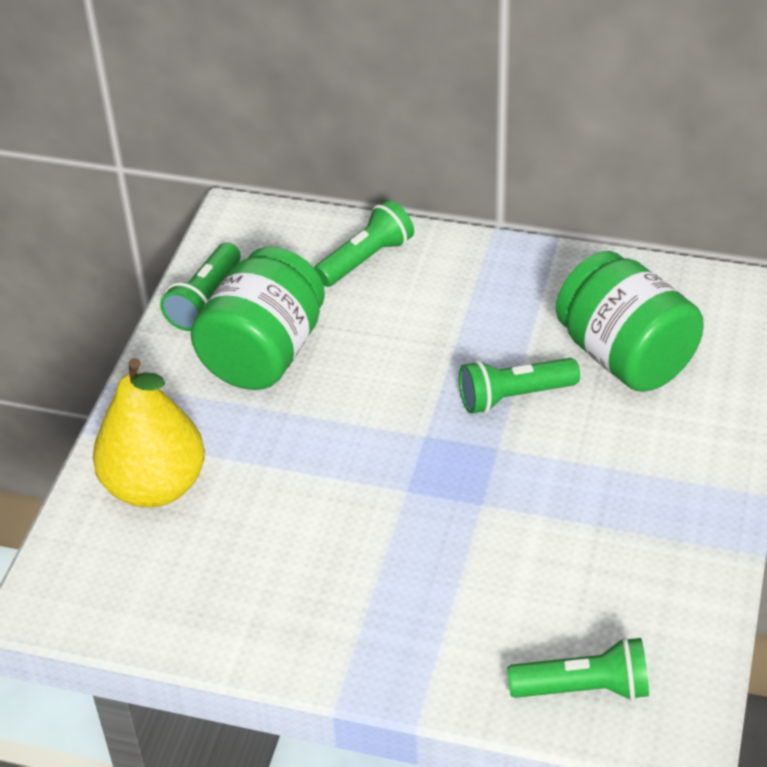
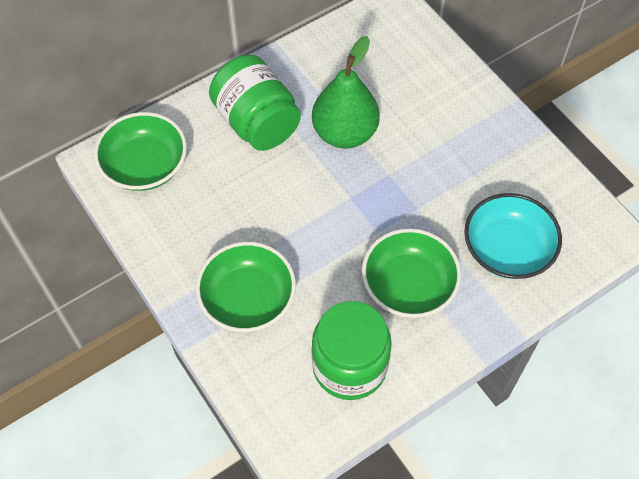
green bowl: 0 -> 3
green flashlight: 4 -> 0
green pear: 0 -> 1
turquoise bowl: 0 -> 1
yellow pear: 1 -> 0

